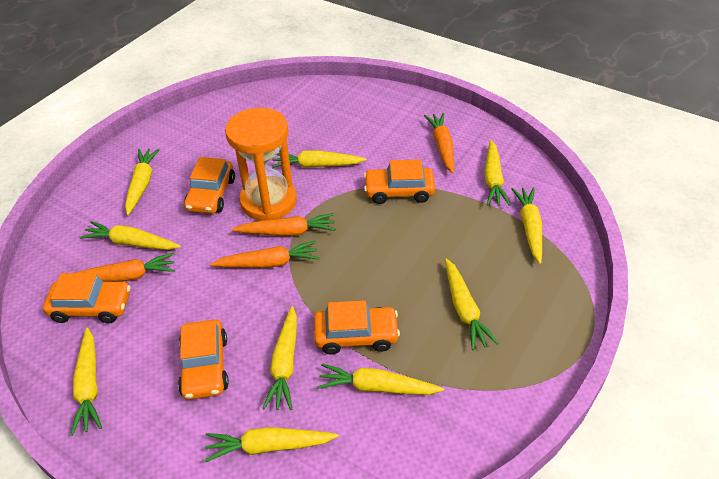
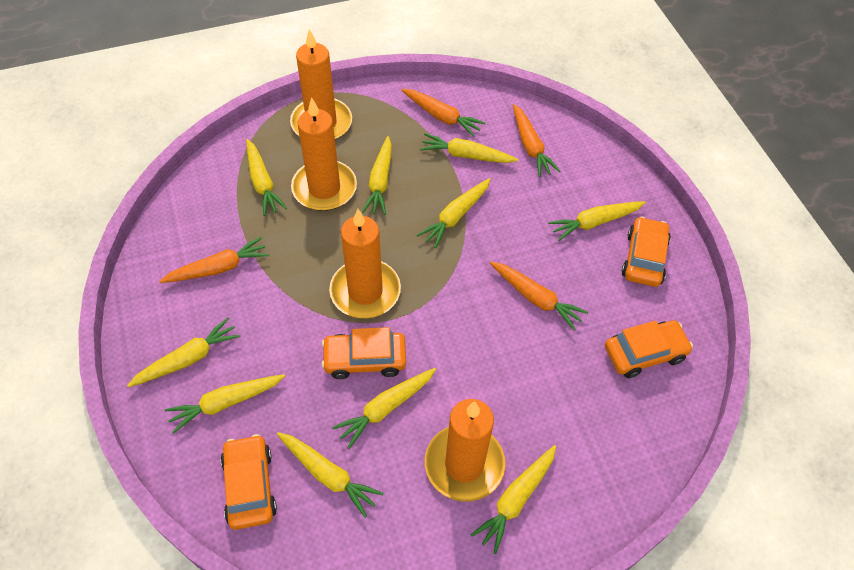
orange candle: 0 -> 4
orange car: 5 -> 4
orange hourglass: 1 -> 0

